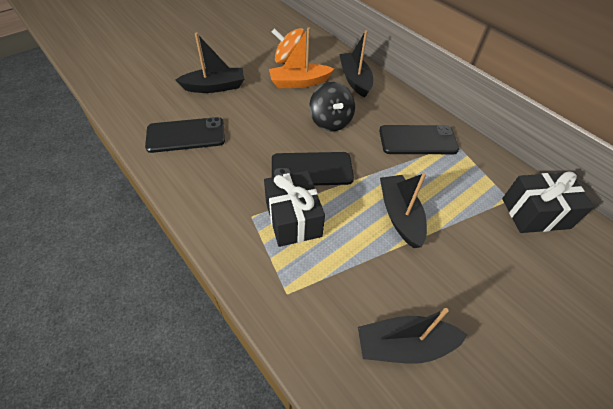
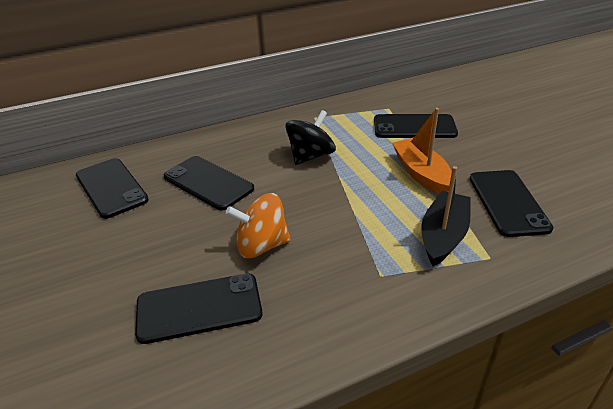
black boat: 4 -> 1
black gift: 2 -> 0
black phone: 3 -> 5

